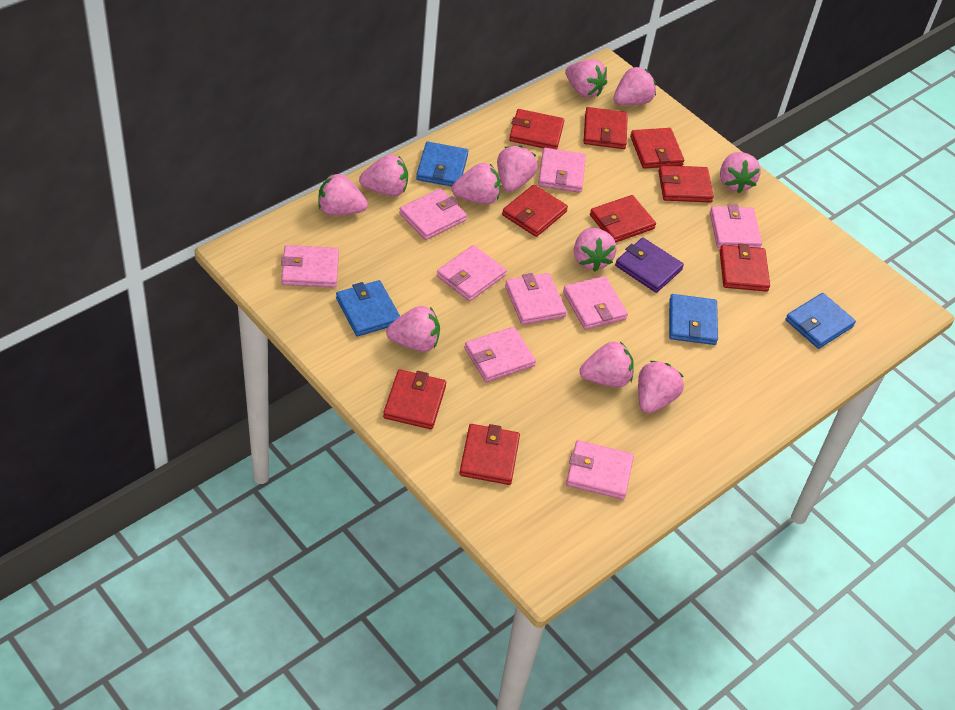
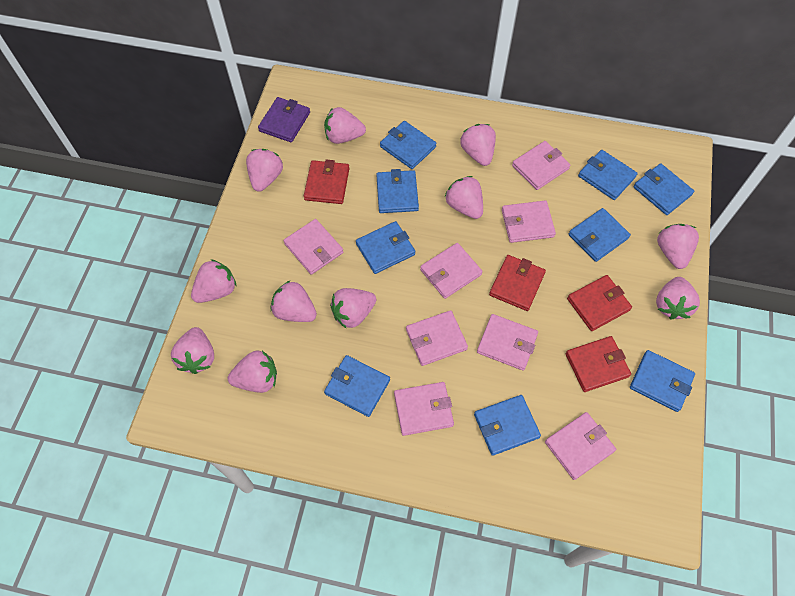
blue wallet: 4 -> 9
pink wallet: 9 -> 8
red wallet: 9 -> 4

